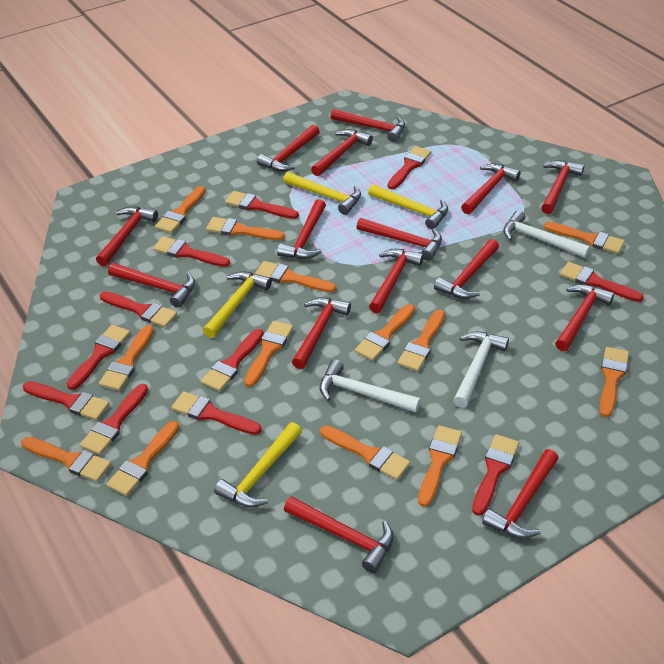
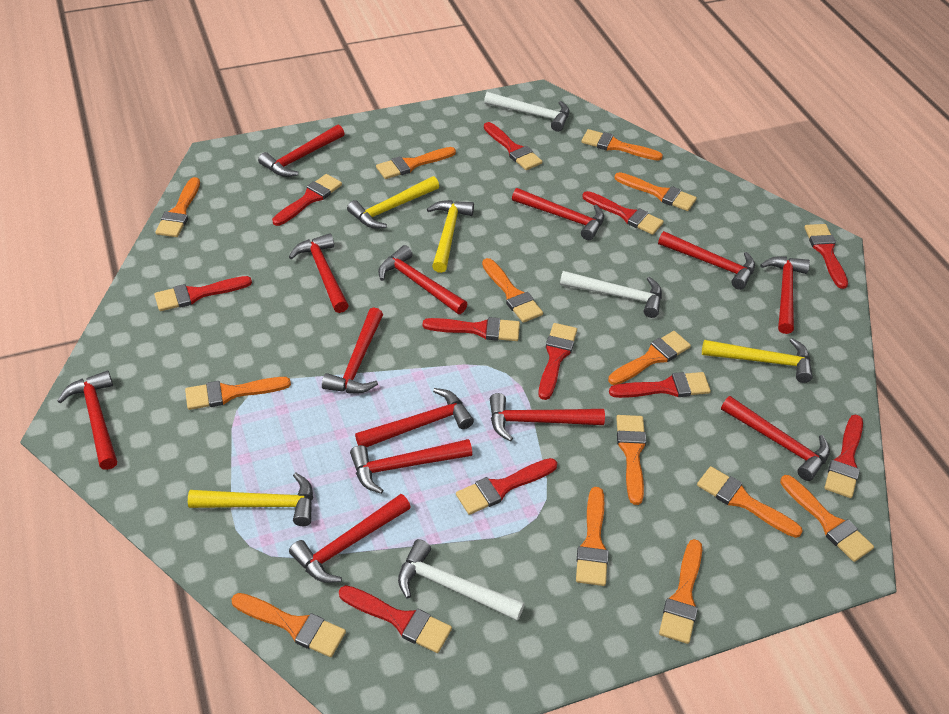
red hammer: 15 -> 13

